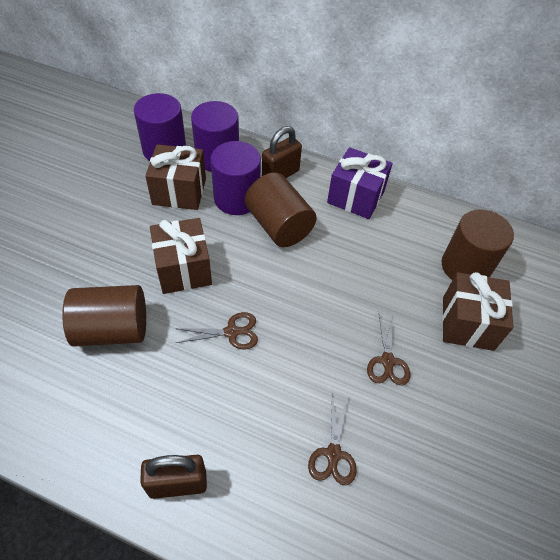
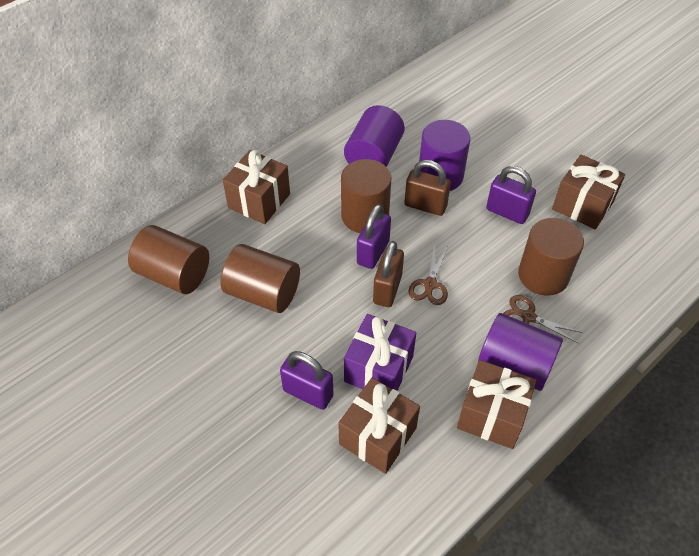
brown cylinder: 3 -> 4
brown gift: 3 -> 4
brown scissors: 3 -> 2
purple padlock: 0 -> 3

